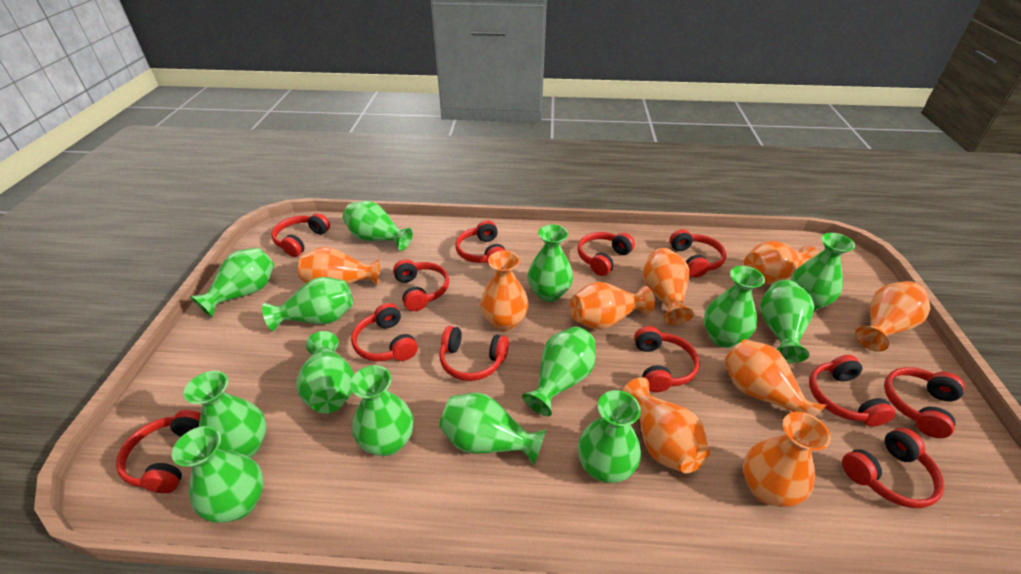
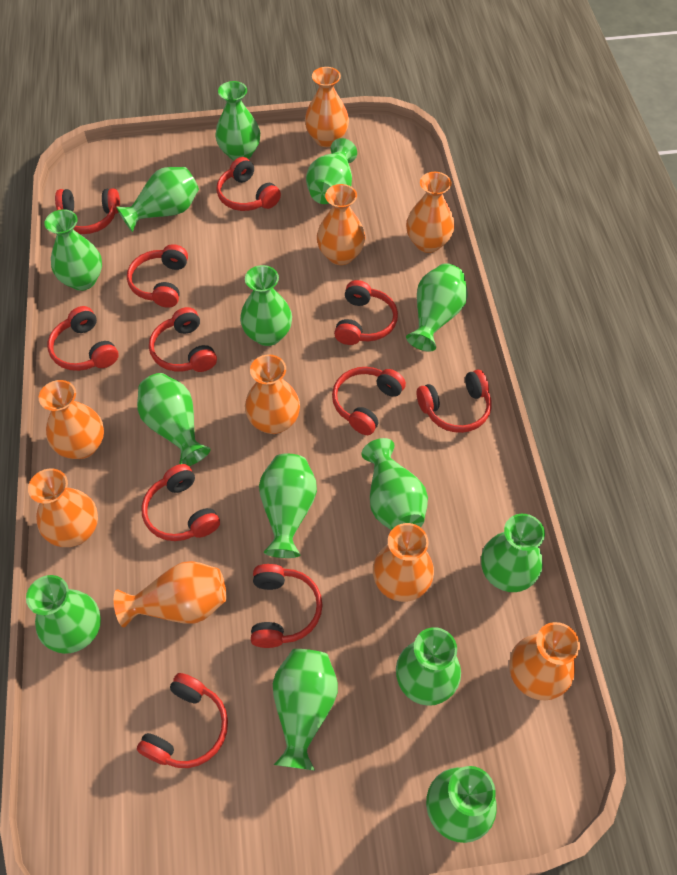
red headphones: 12 -> 11

